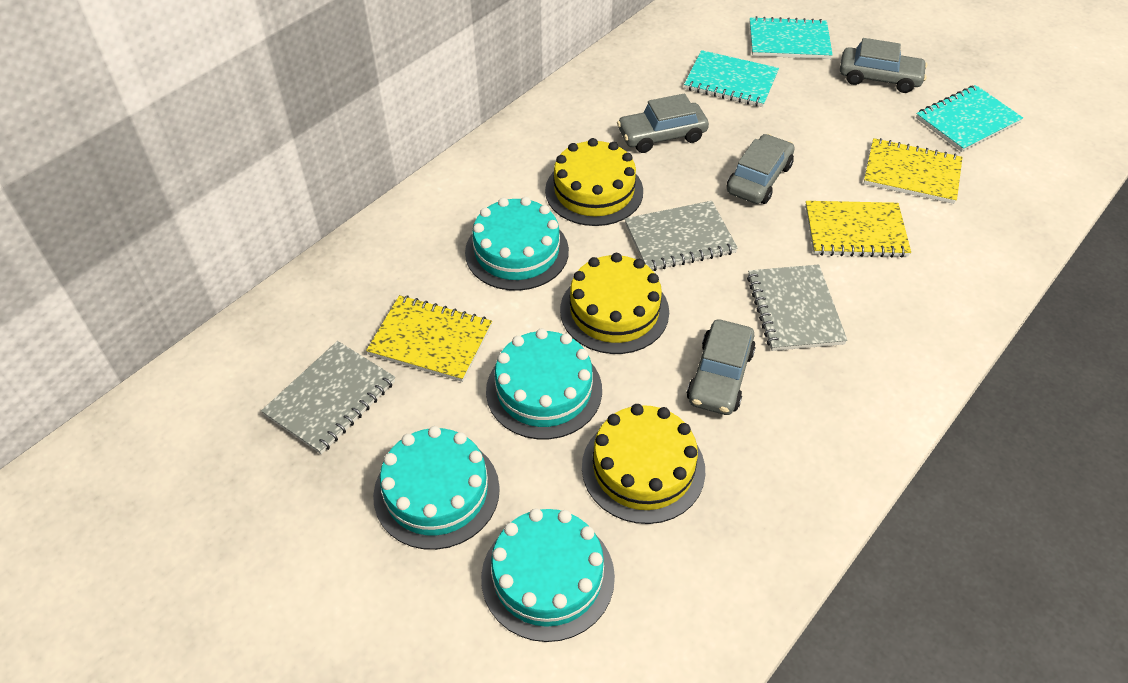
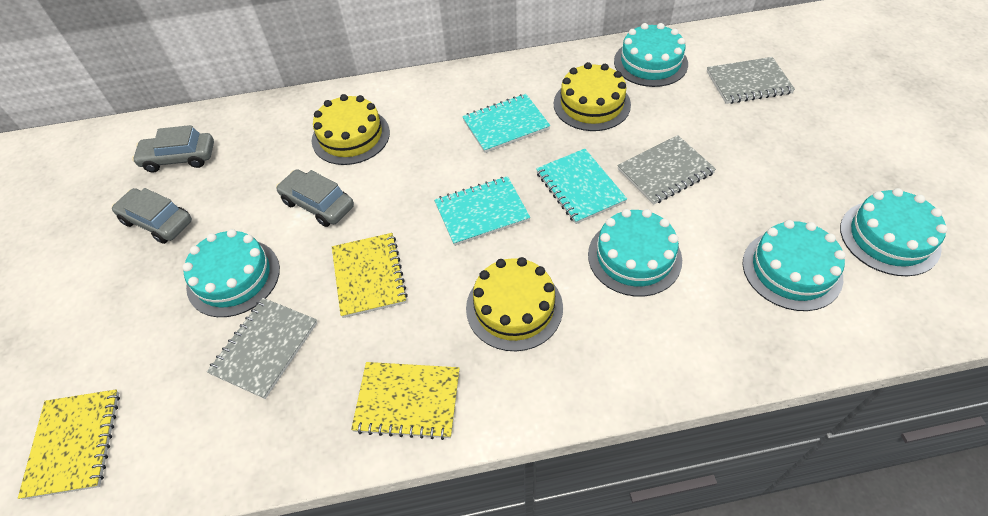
grey car: 4 -> 3
turquoise cake: 4 -> 5

